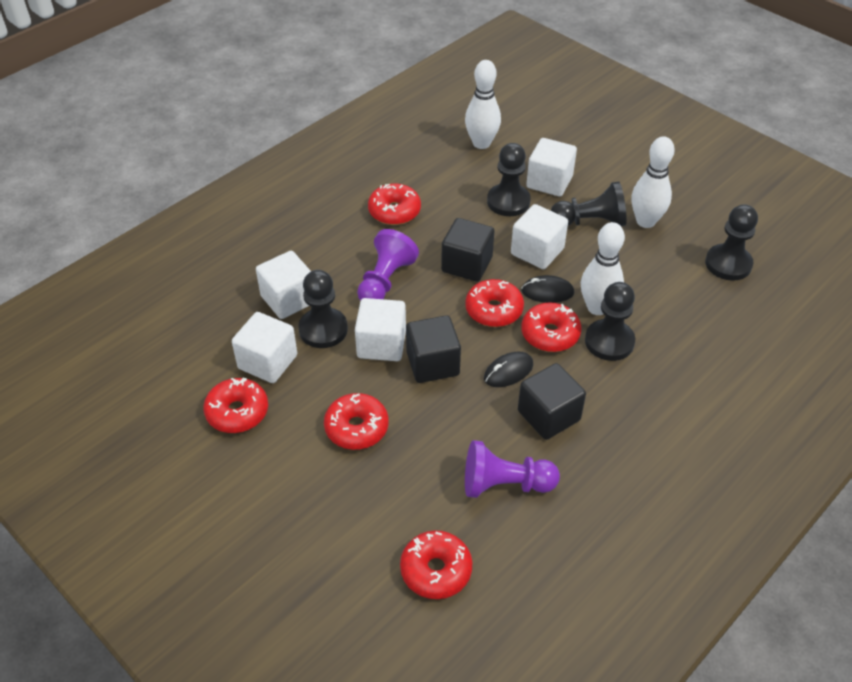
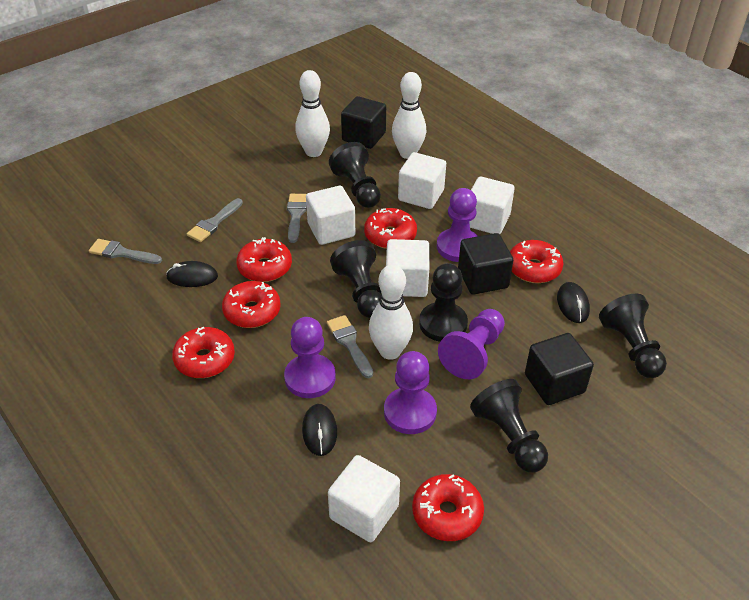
black mouse: 2 -> 3
grey brush: 0 -> 4
purple pawn: 2 -> 4

